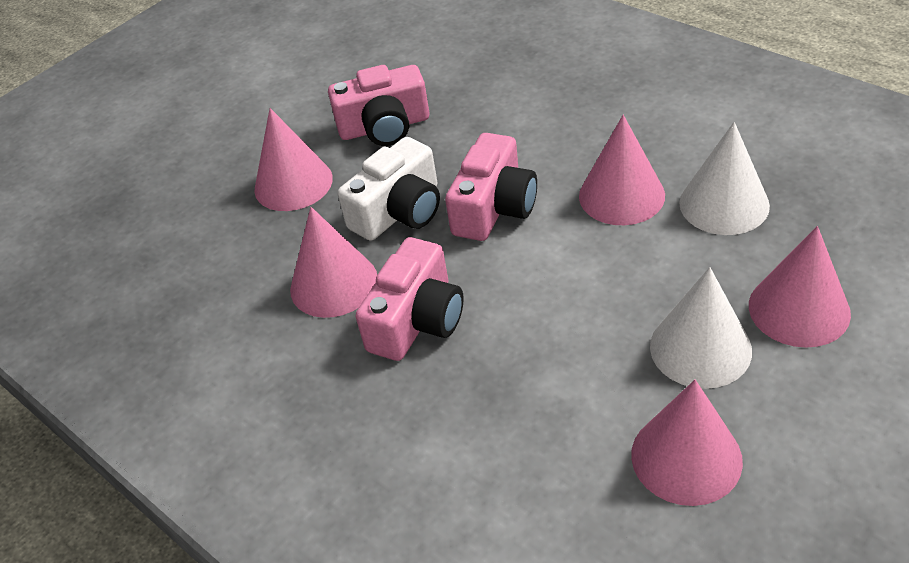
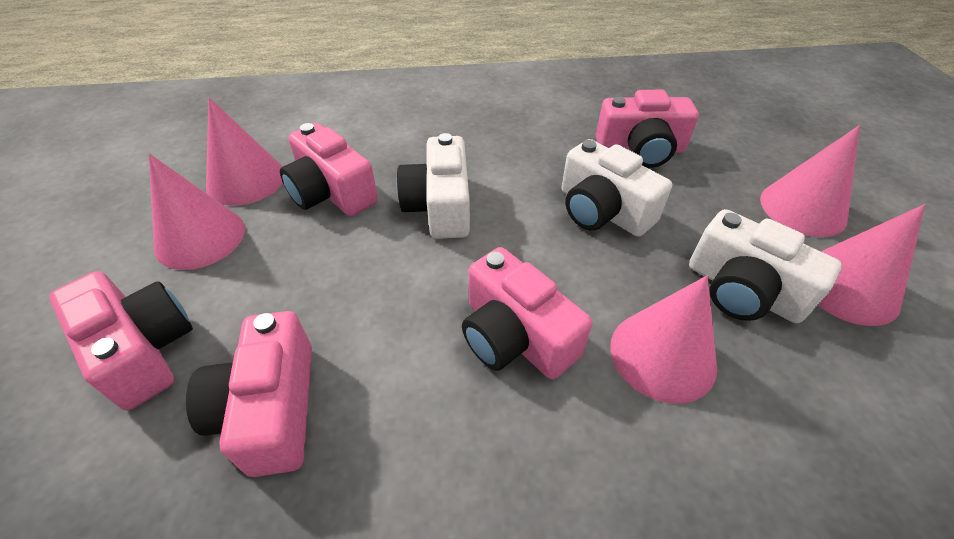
pink camera: 3 -> 5
white camera: 1 -> 3
white cone: 2 -> 0

